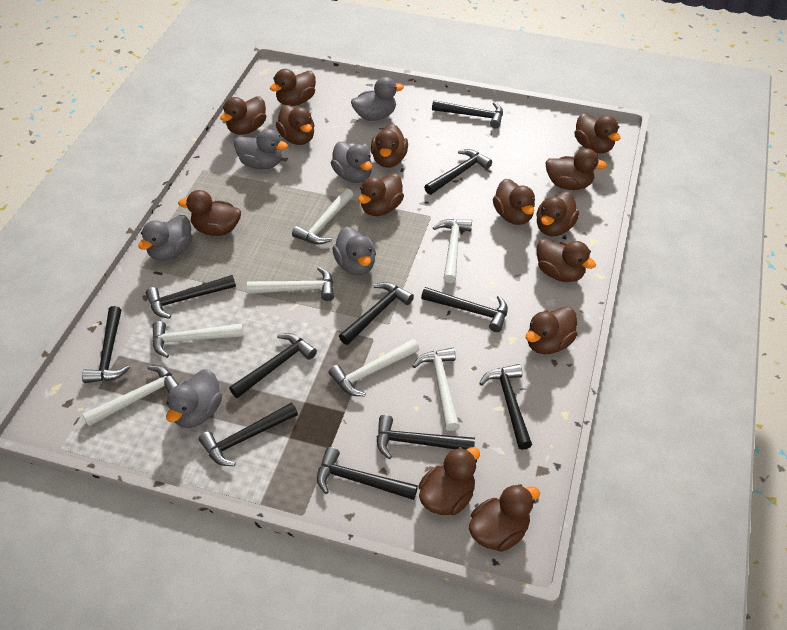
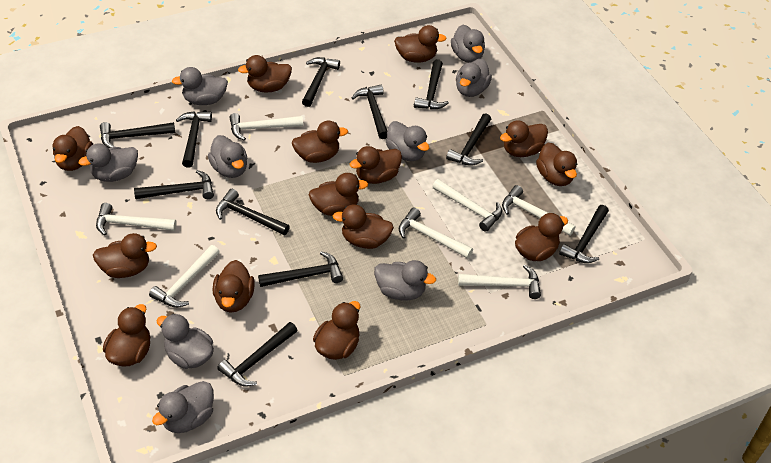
grey duck: 6 -> 9

